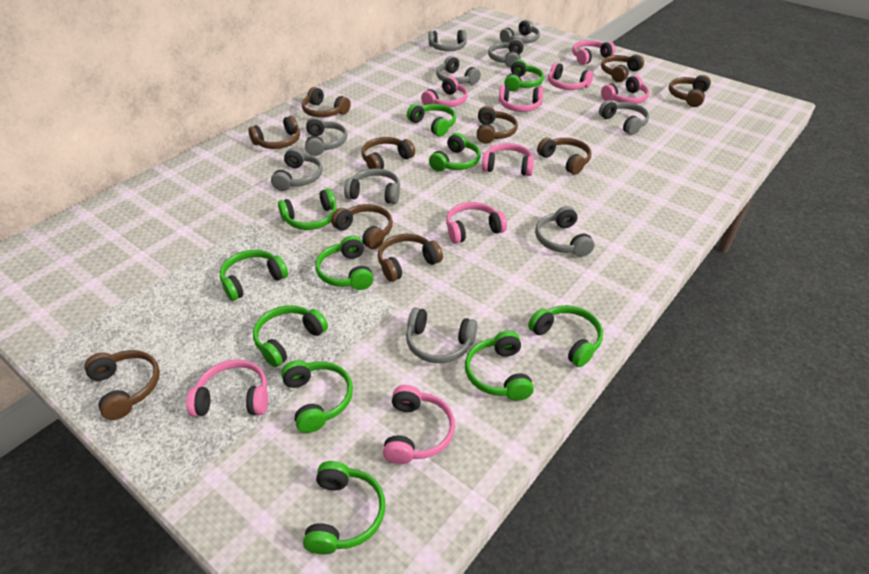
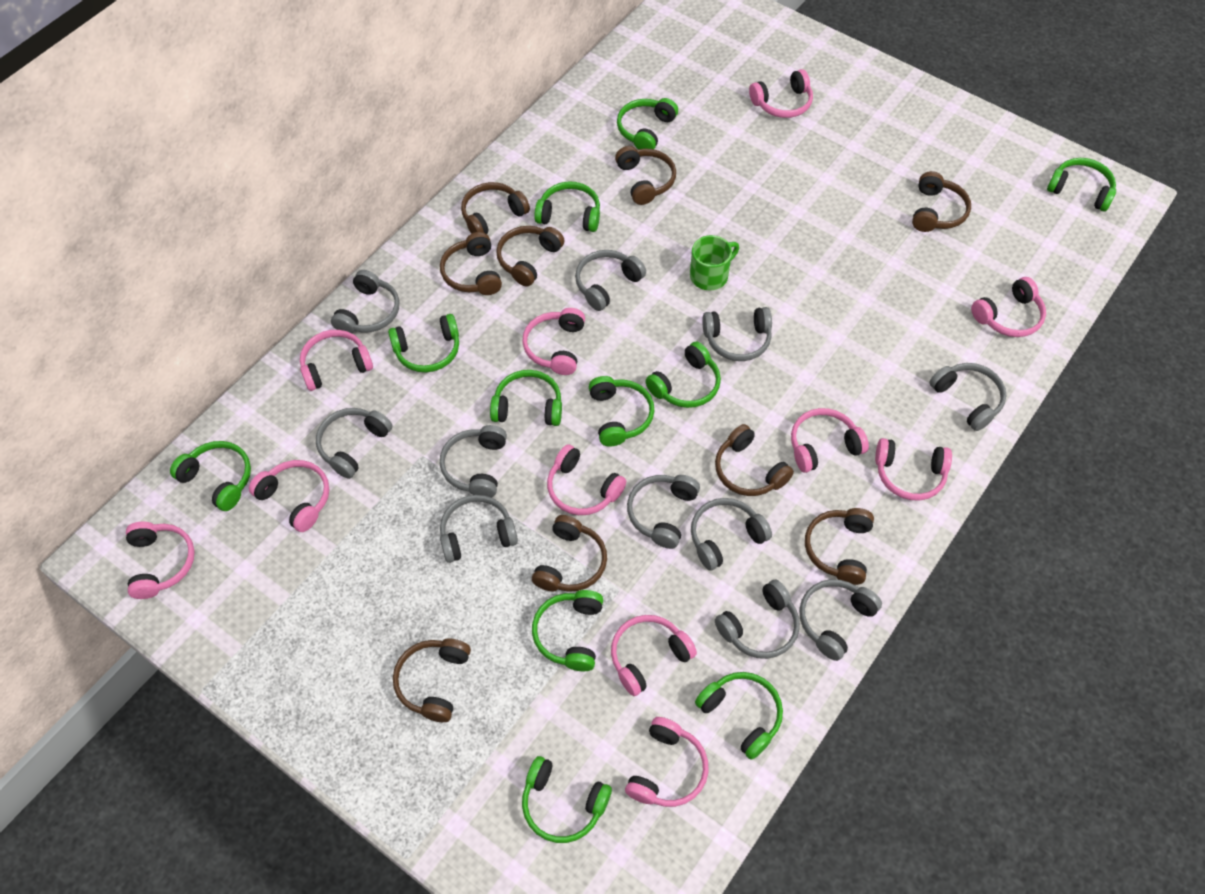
brown headphones: 10 -> 9
green mug: 0 -> 1
grey headphones: 10 -> 11
pink headphones: 9 -> 11

